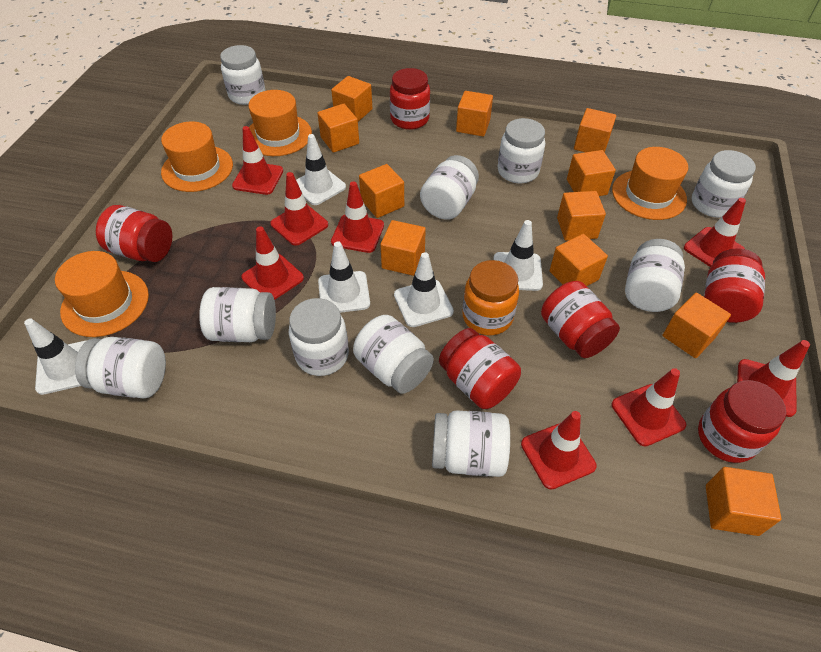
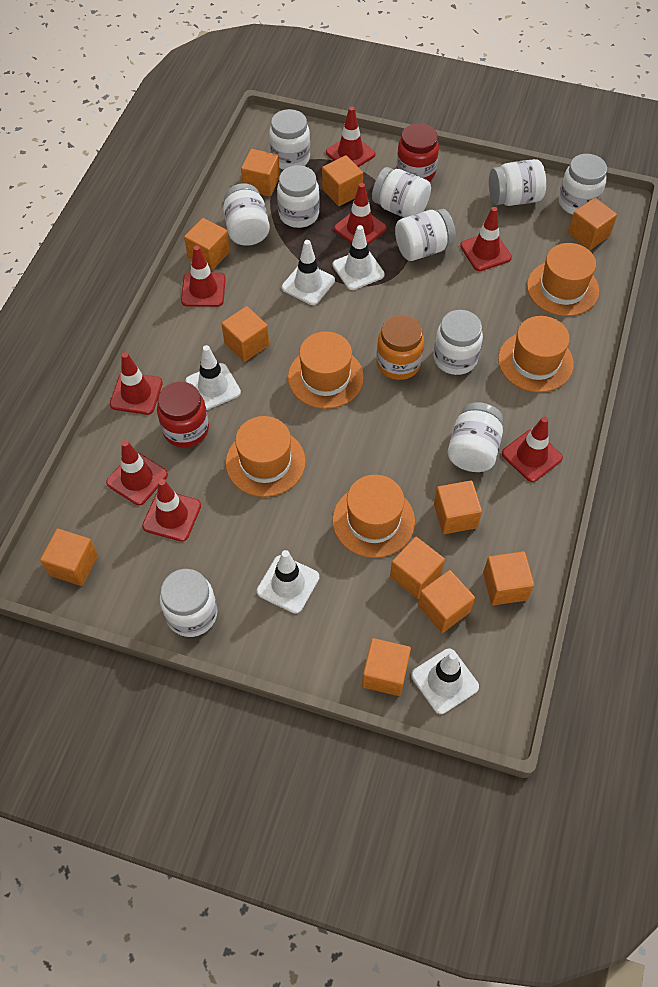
orange hat: 4 -> 5
red jar: 6 -> 2

